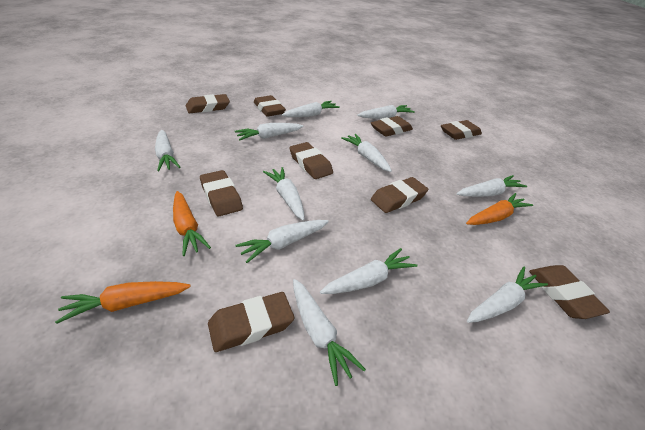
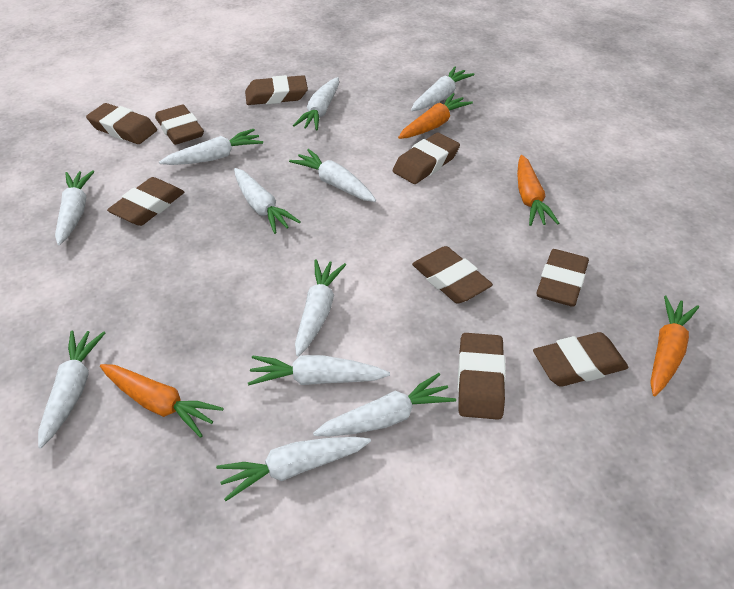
orange carrot: 3 -> 4

